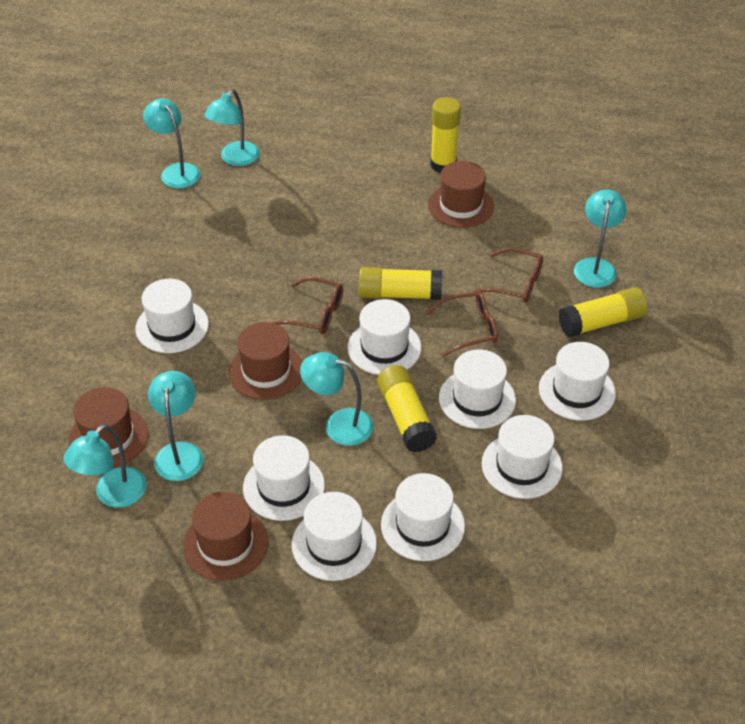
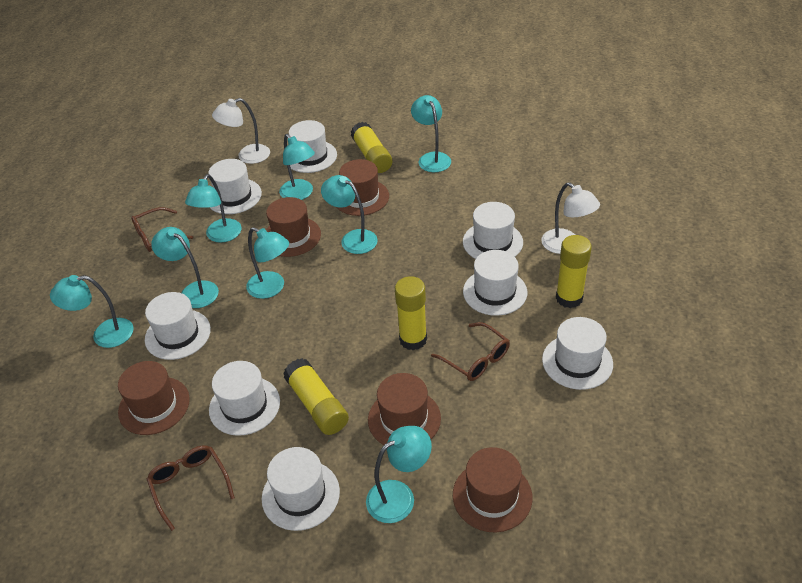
brown hat: 4 -> 5
turquoise lamp: 6 -> 8
white lamp: 0 -> 2

